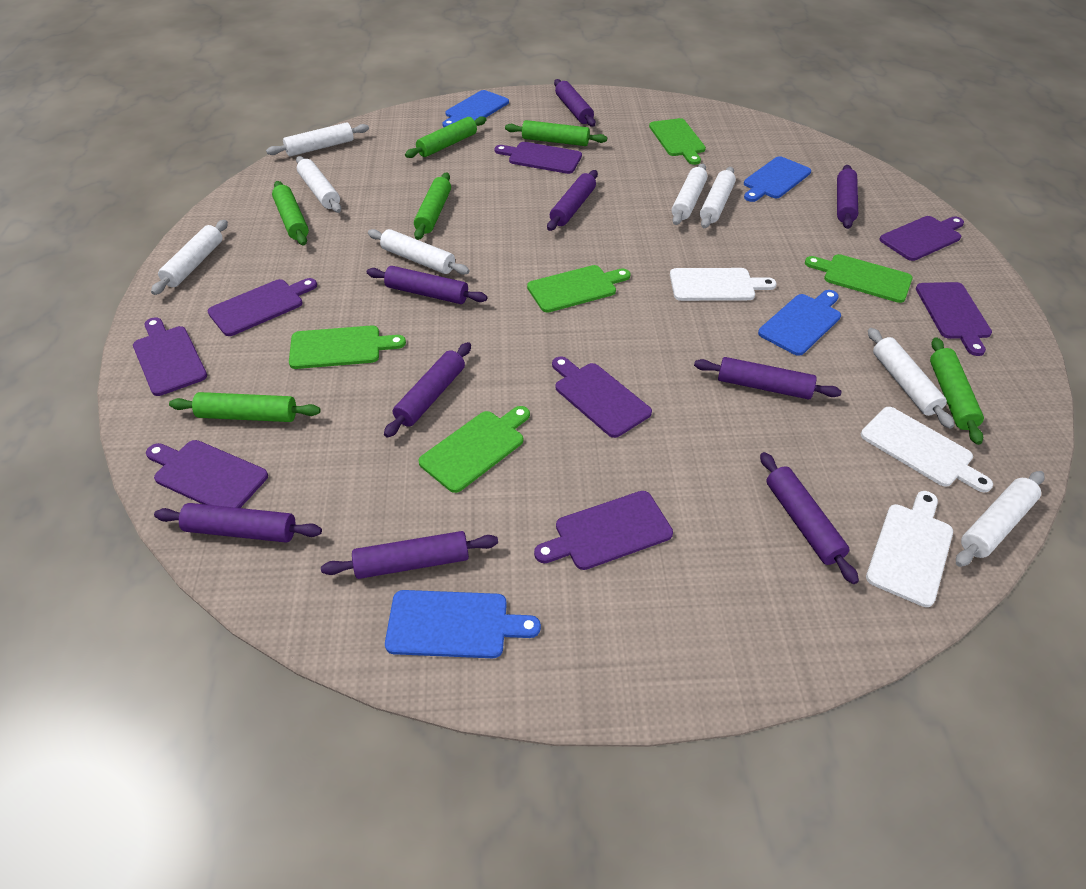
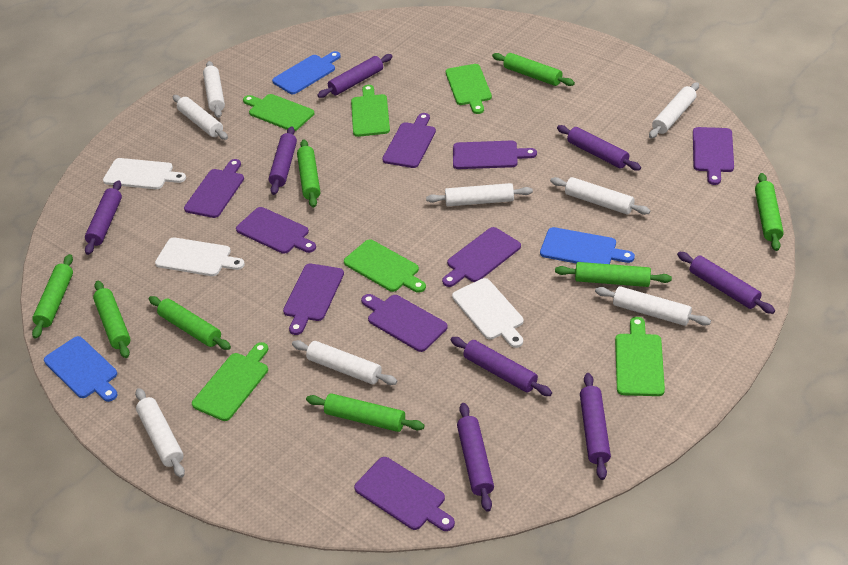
blue cutting board: 4 -> 3
green cutting board: 5 -> 6
green rolling pin: 6 -> 8
purple cutting board: 8 -> 9
purple rolling pin: 9 -> 8

